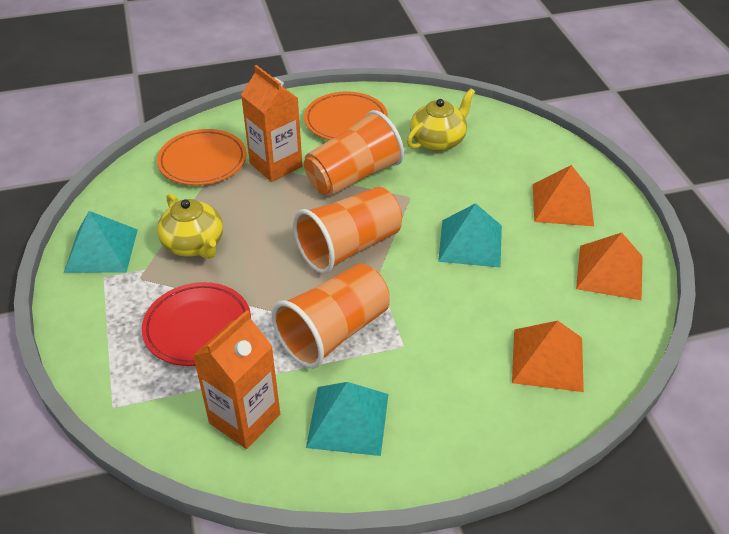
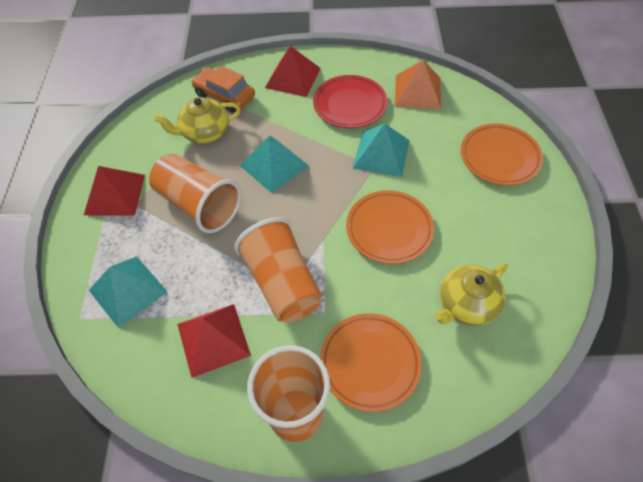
orange car: 0 -> 1
orange carton: 2 -> 0
orange plate: 2 -> 3
orange pyramid: 3 -> 1
red pyramid: 0 -> 3

